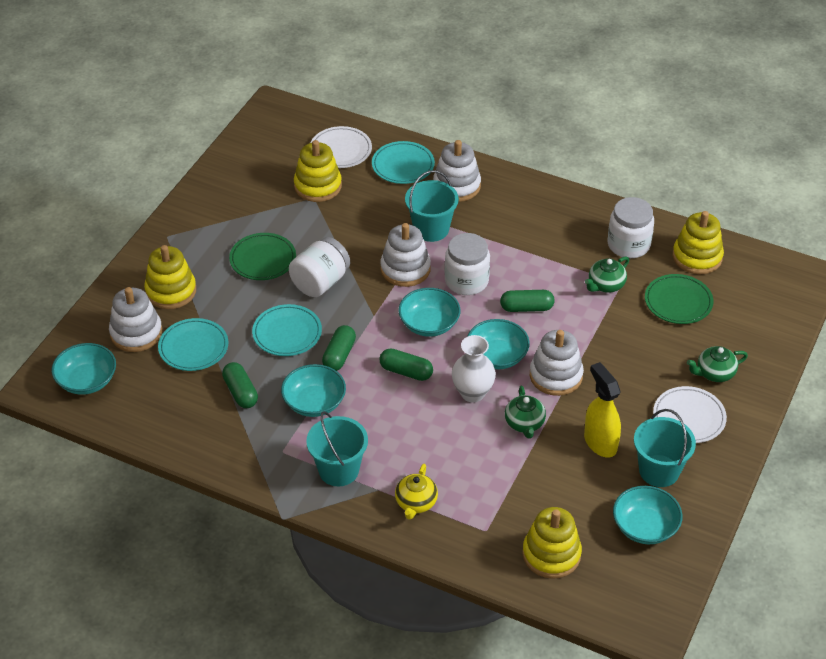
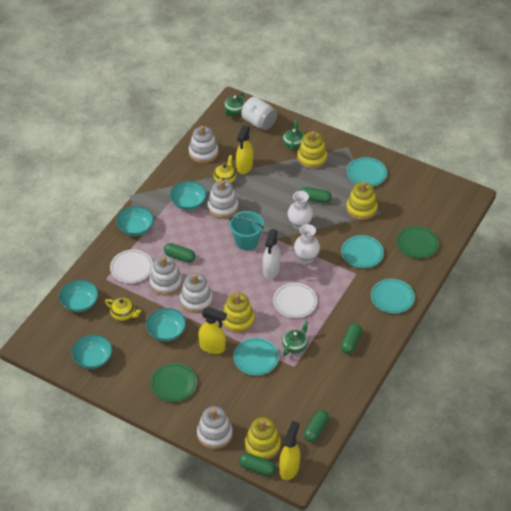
green capsule: 4 -> 5
turquoise bucket: 3 -> 1
turquoise plate: 3 -> 4
white jar: 3 -> 1
white spray bottle: 0 -> 1
white stacking toy: 4 -> 5
white vase: 1 -> 2
yellow spray bottle: 1 -> 3
yellow teapot: 1 -> 2

